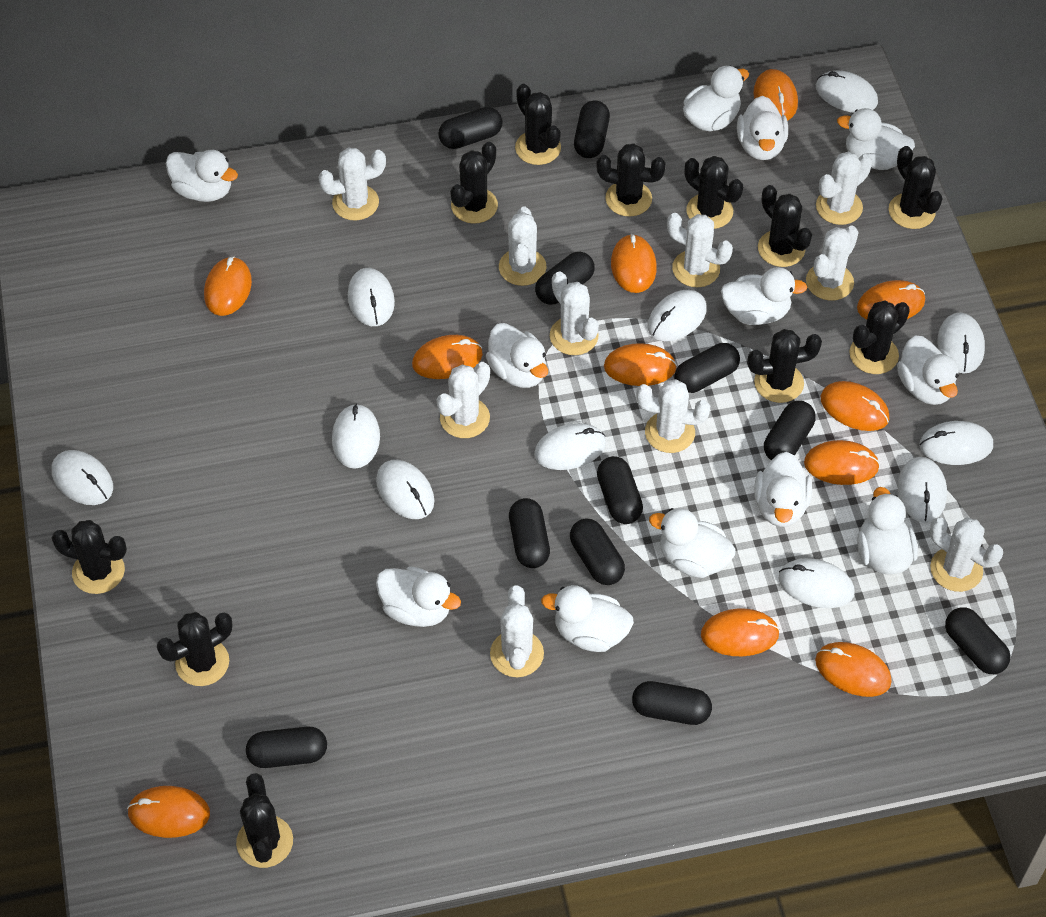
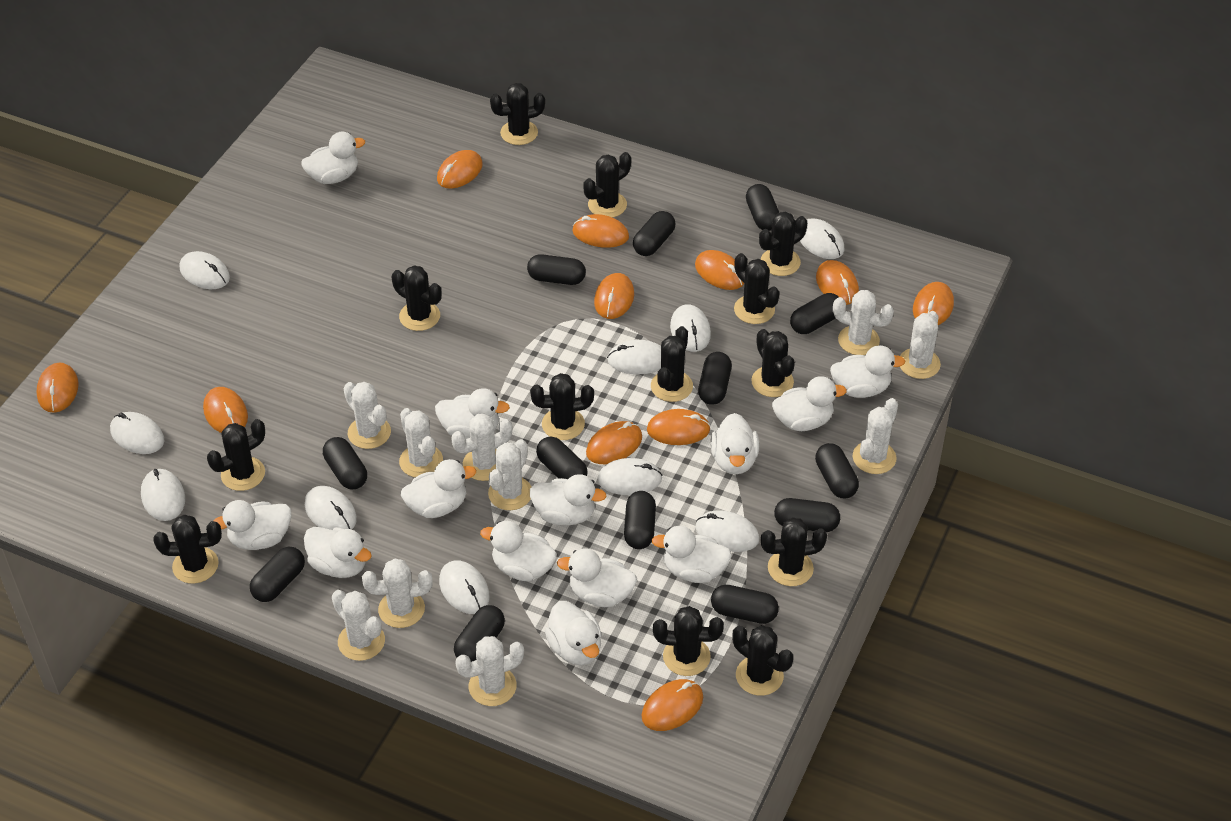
black cactus: 11 -> 13
black capsule: 11 -> 13
white duck: 12 -> 13
white mouse: 11 -> 10

